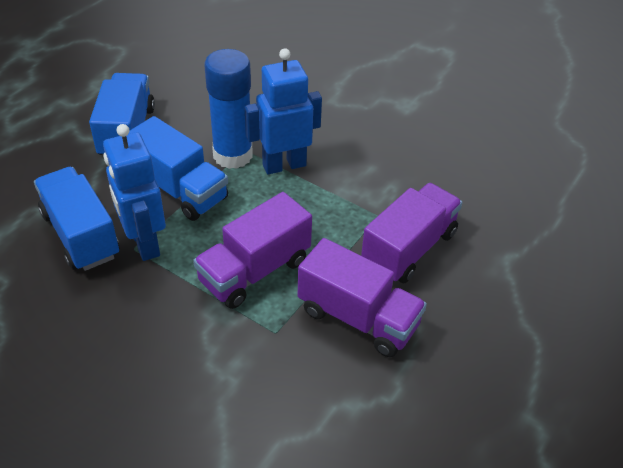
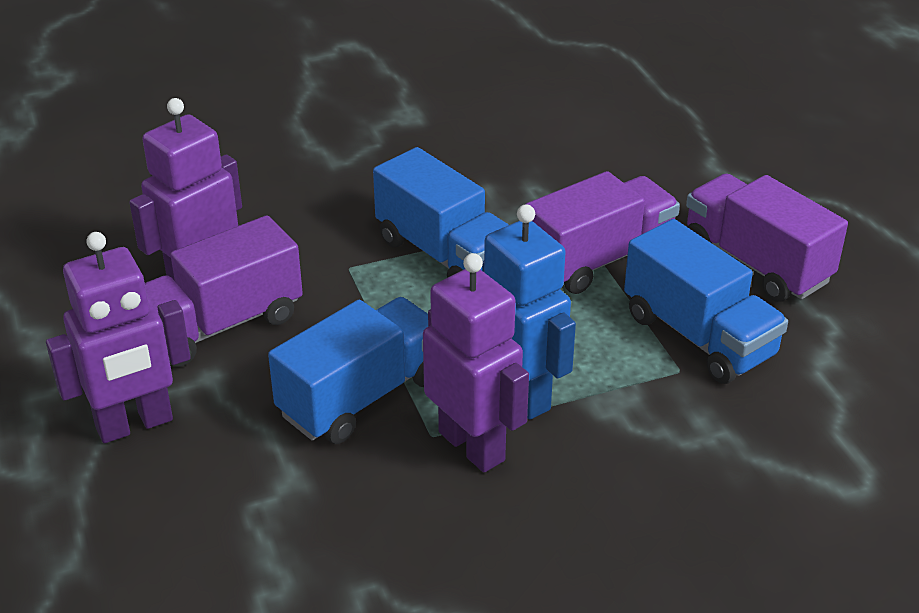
blue glue stick: 1 -> 0
blue robot: 2 -> 1
purple robot: 0 -> 3

